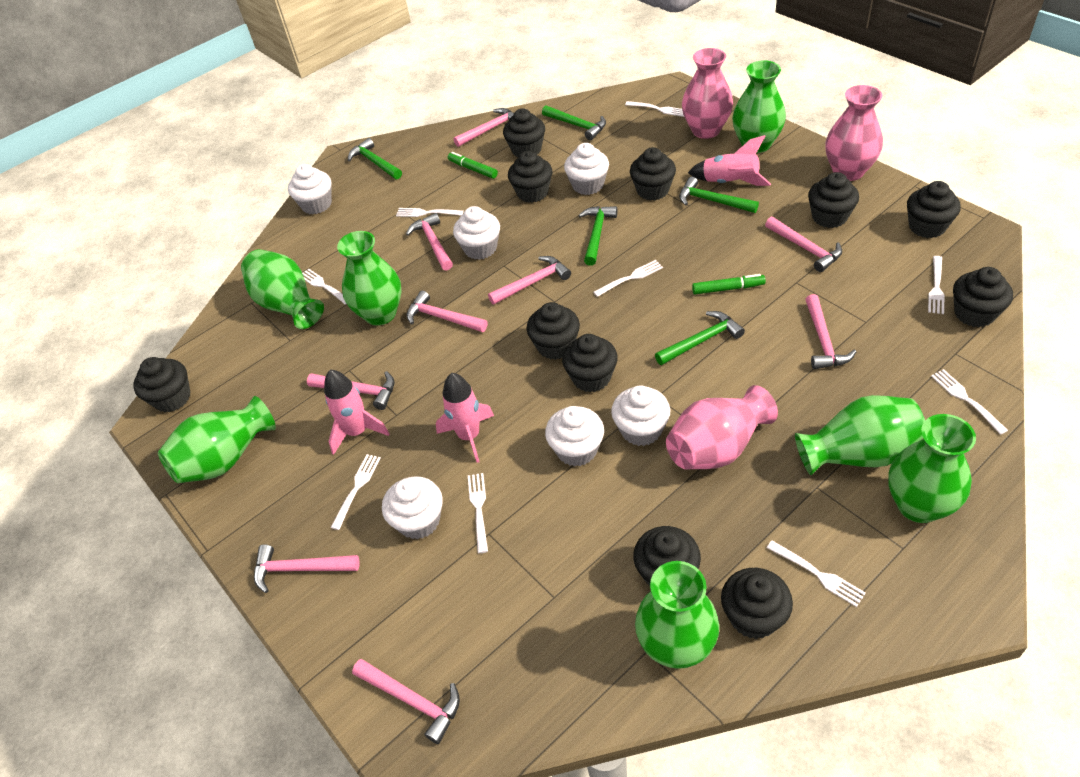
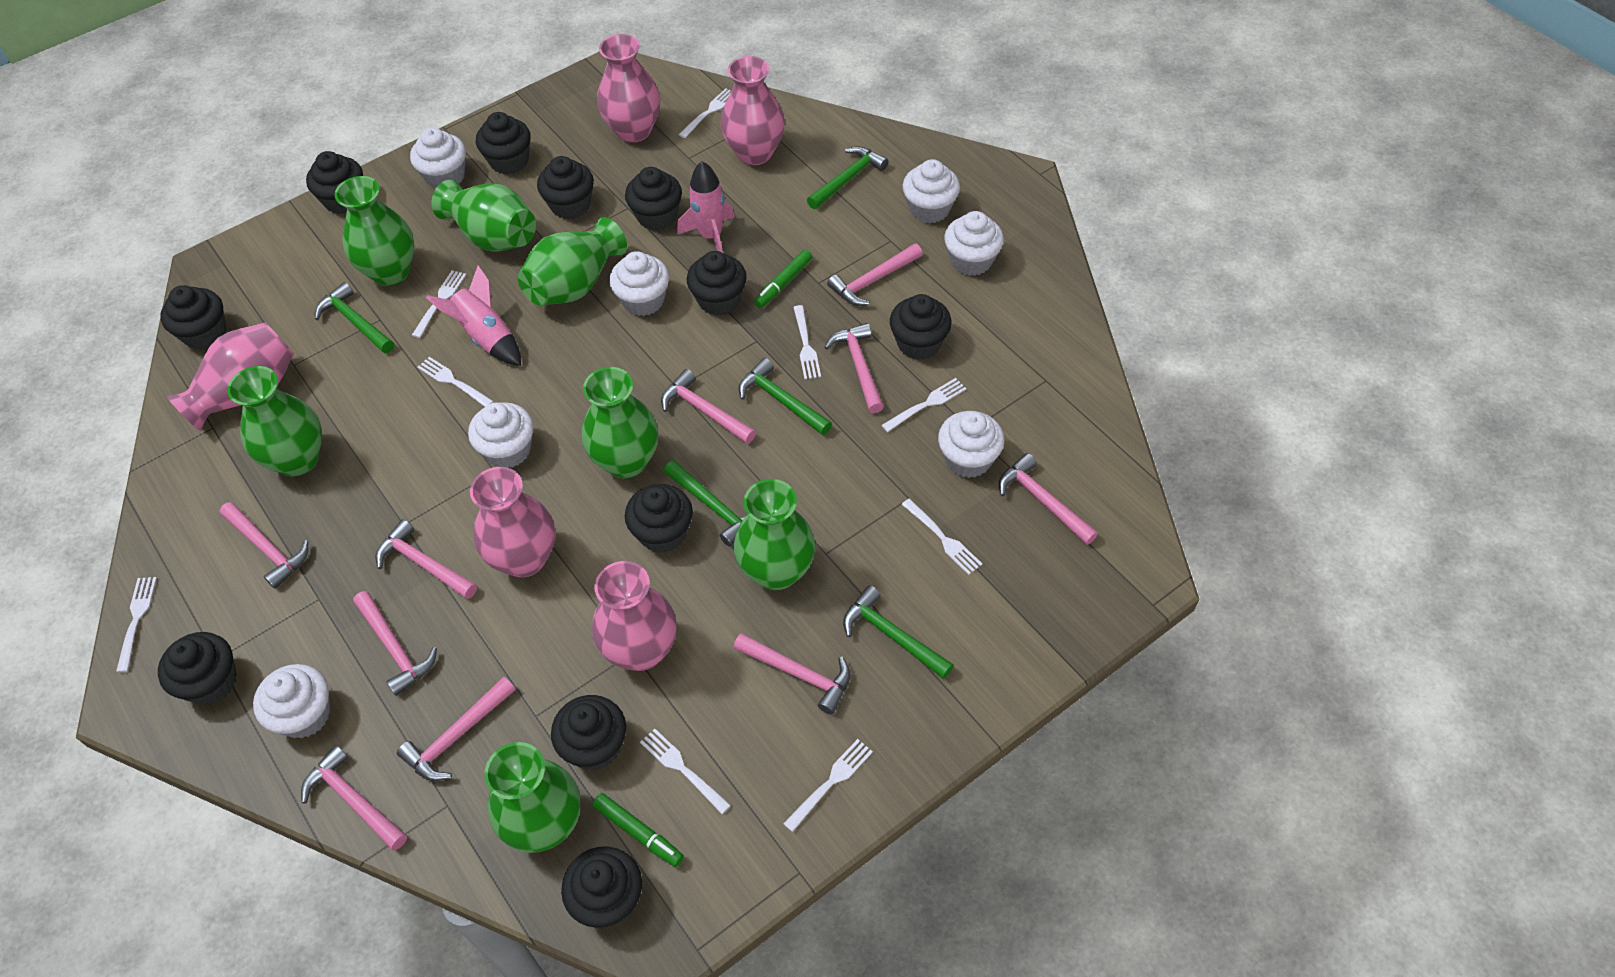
pink hammer: 9 -> 10
pink rocket: 3 -> 2
pink vase: 3 -> 5
white cupcake: 6 -> 7

